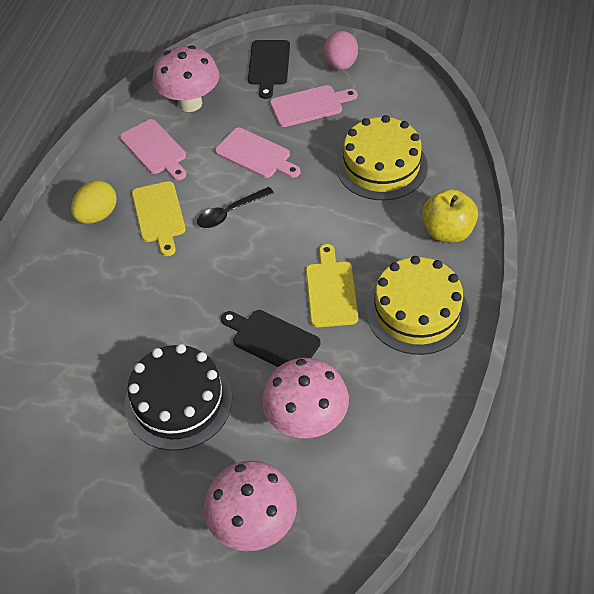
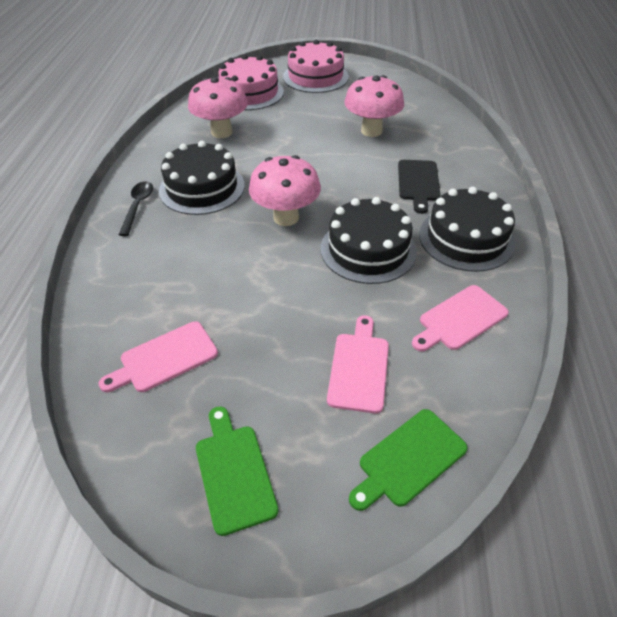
black cake: 1 -> 3
black cutting board: 2 -> 1
green cutting board: 0 -> 2
pink cake: 0 -> 2
pink egg: 1 -> 0
yellow apple: 1 -> 0
yellow cake: 2 -> 0
yellow cutting board: 2 -> 0
yellow egg: 1 -> 0

